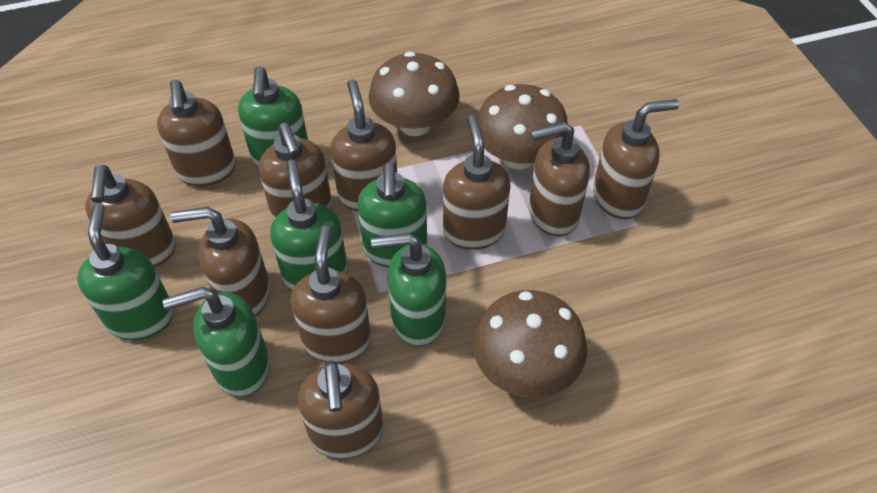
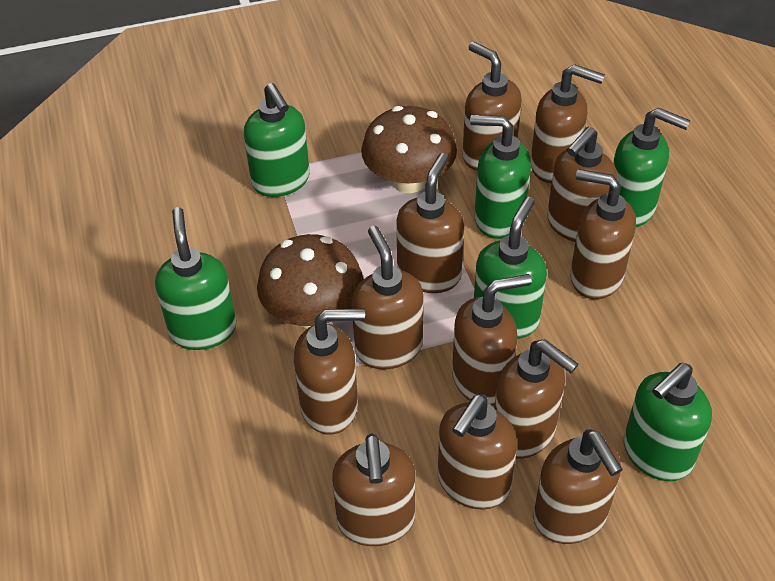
brown mushroom: 3 -> 2
brown soap dispenser: 10 -> 12

